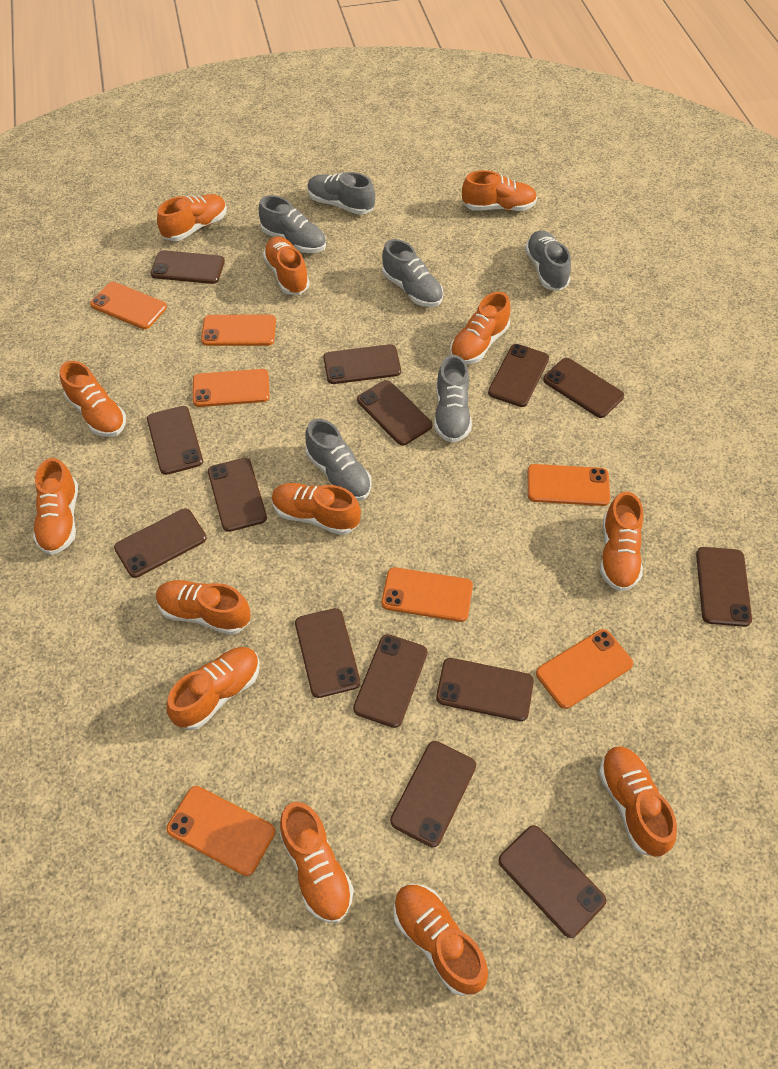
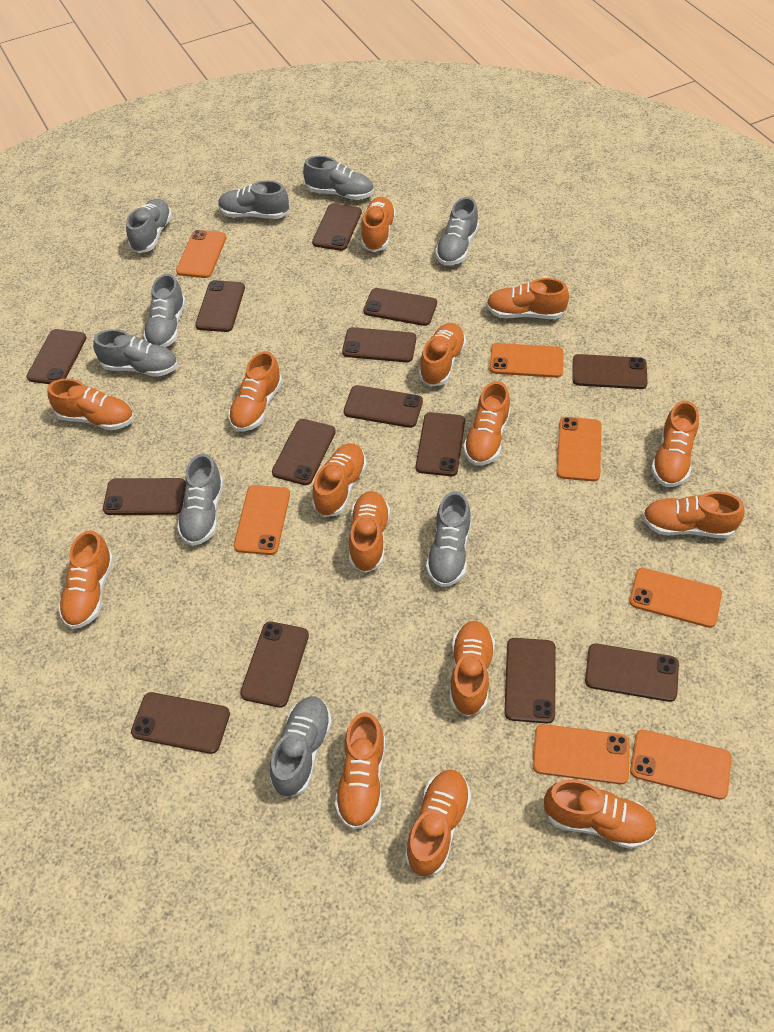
grey shoe: 6 -> 9
orange shoe: 13 -> 15

